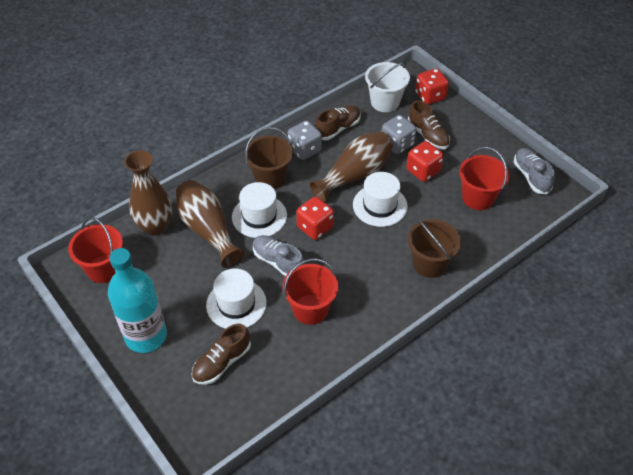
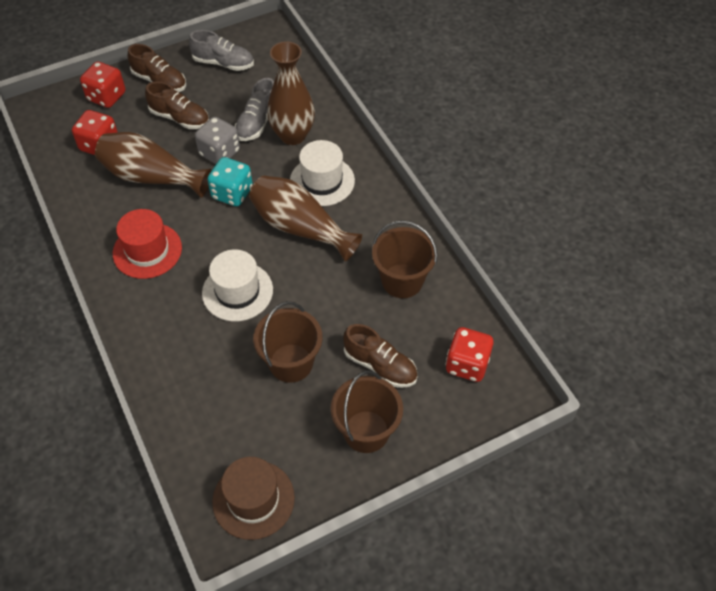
brown bucket: 2 -> 3
brown hat: 0 -> 1
grey dice: 2 -> 1
red bucket: 3 -> 0
red hat: 0 -> 1
turquoise bottle: 1 -> 0
turquoise dice: 0 -> 1
white bucket: 1 -> 0
white hat: 3 -> 2

